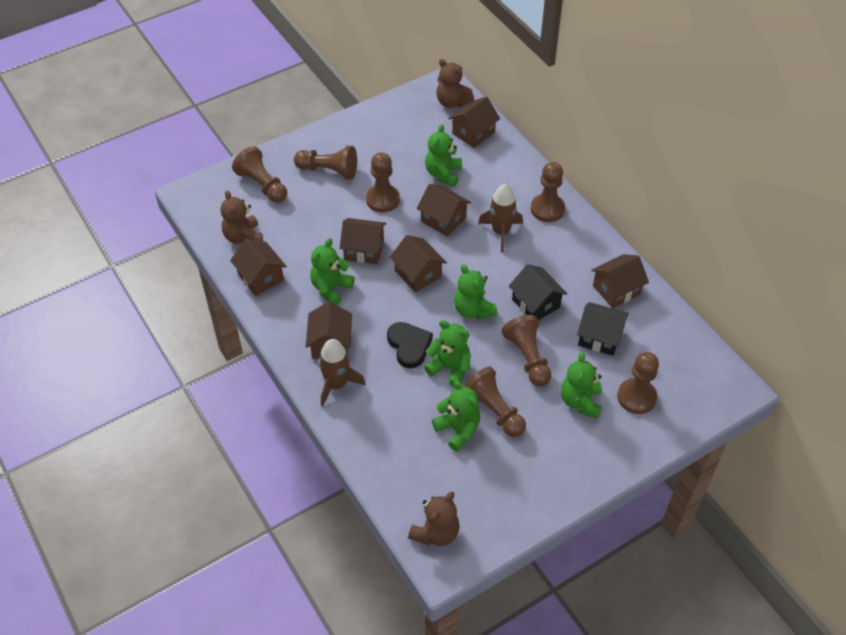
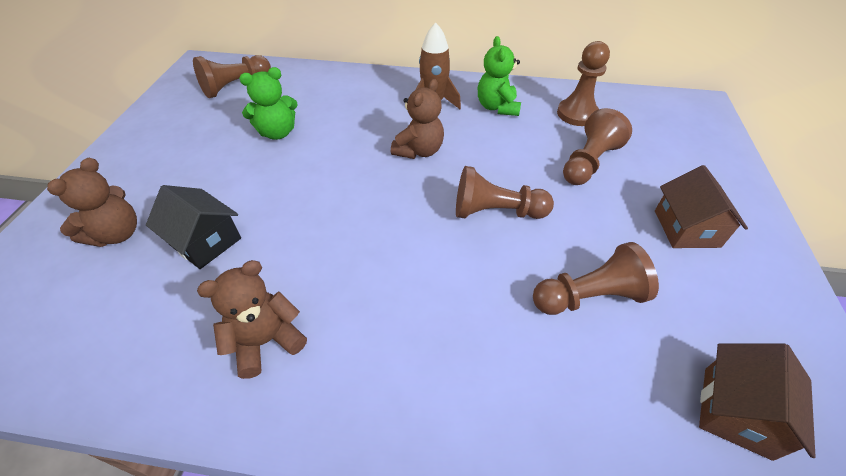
black heart: 1 -> 0
black house: 2 -> 1
brown house: 7 -> 2
brown pawn: 7 -> 5
brown rocket: 2 -> 1
green teddy bear: 6 -> 2

